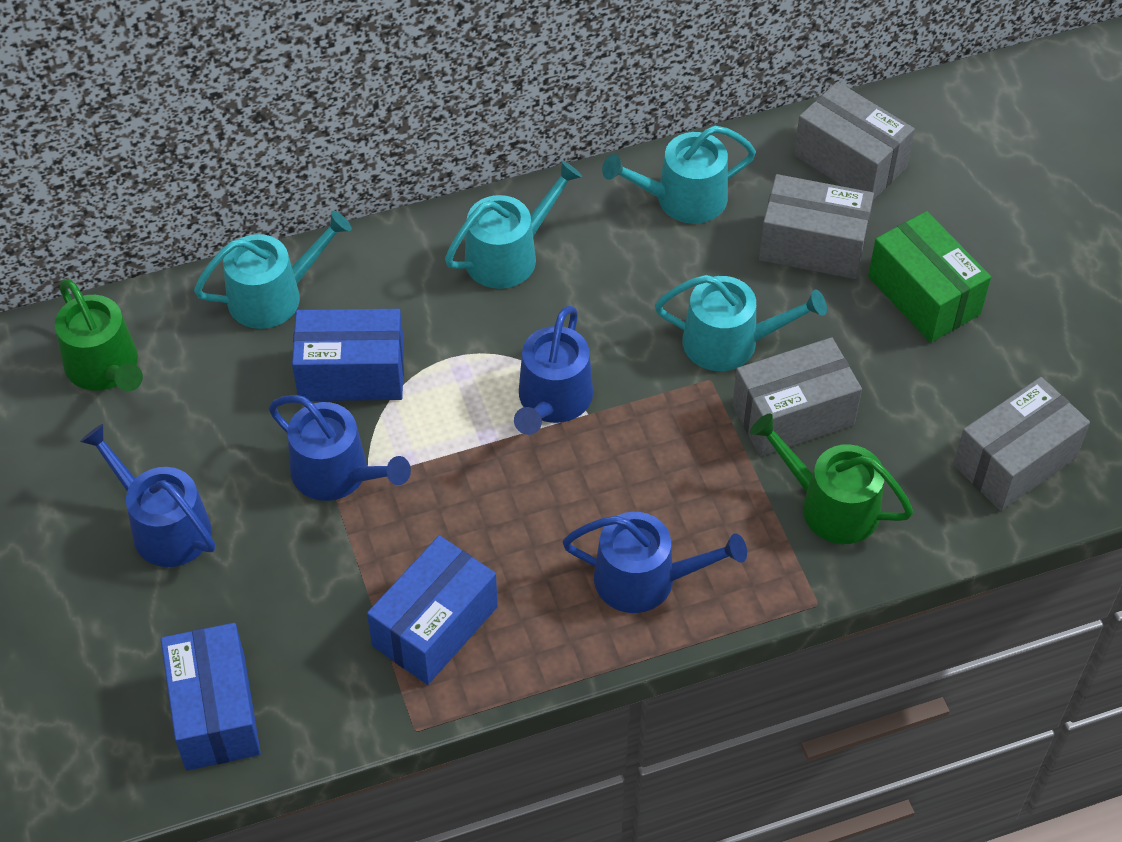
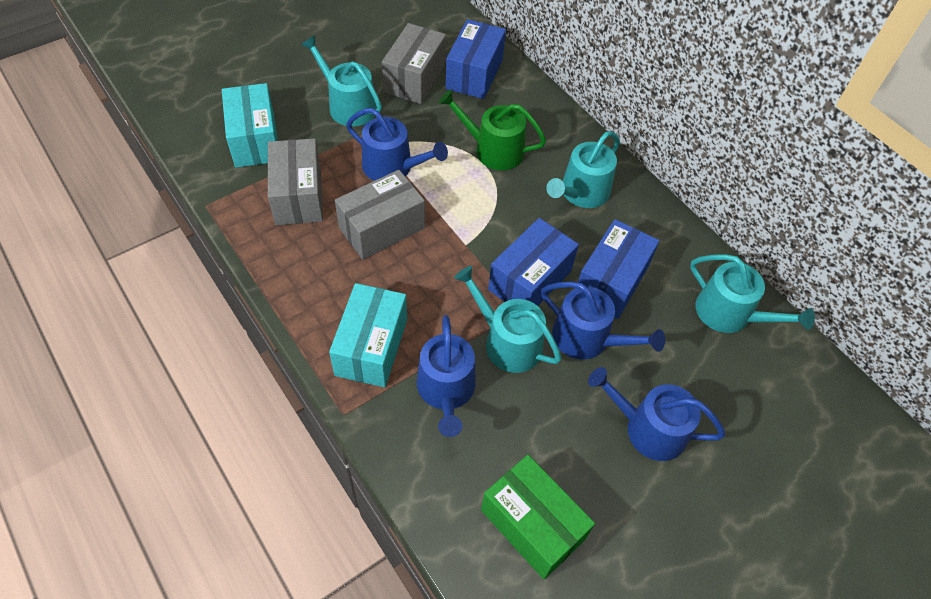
green watering can: 2 -> 1
grey box: 4 -> 3
turquoise box: 0 -> 2

